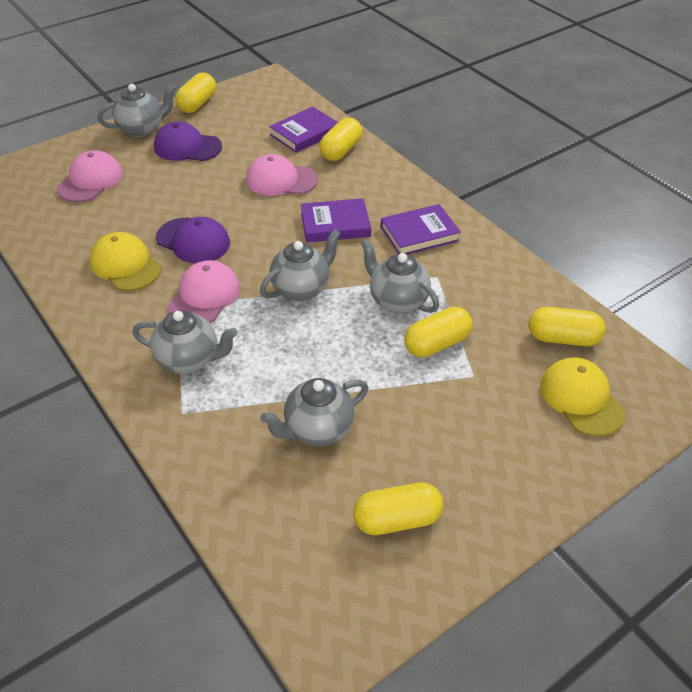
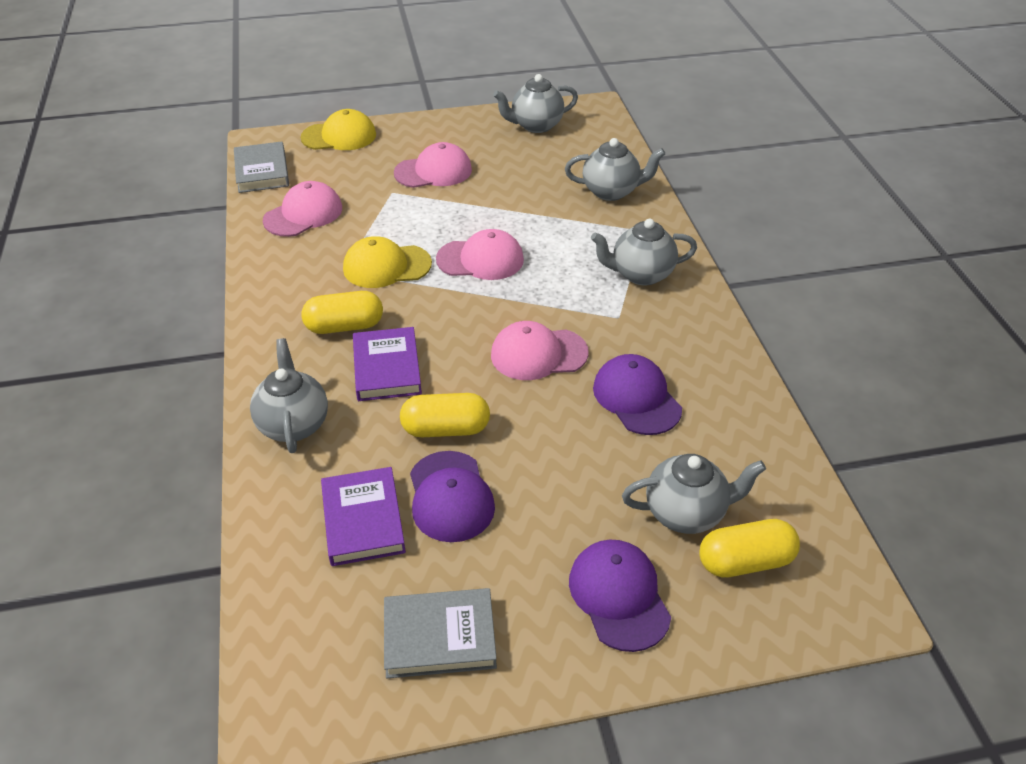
grey book: 0 -> 2
pink cap: 3 -> 4
purple book: 3 -> 2
purple cap: 2 -> 3
yellow capsule: 5 -> 3

